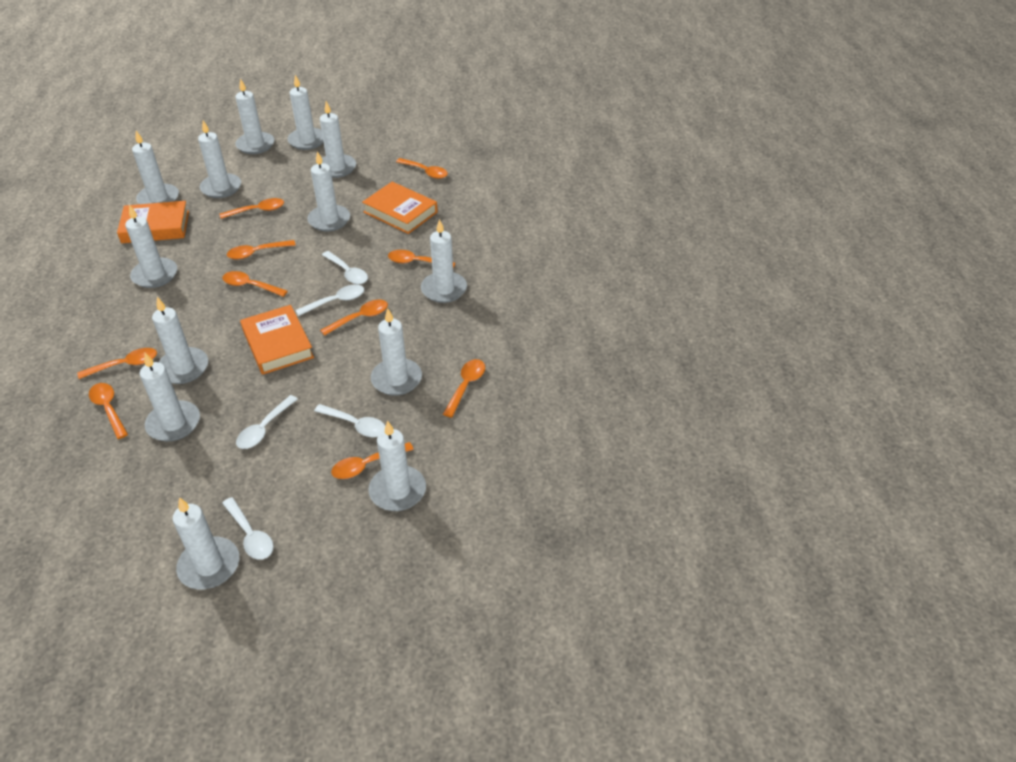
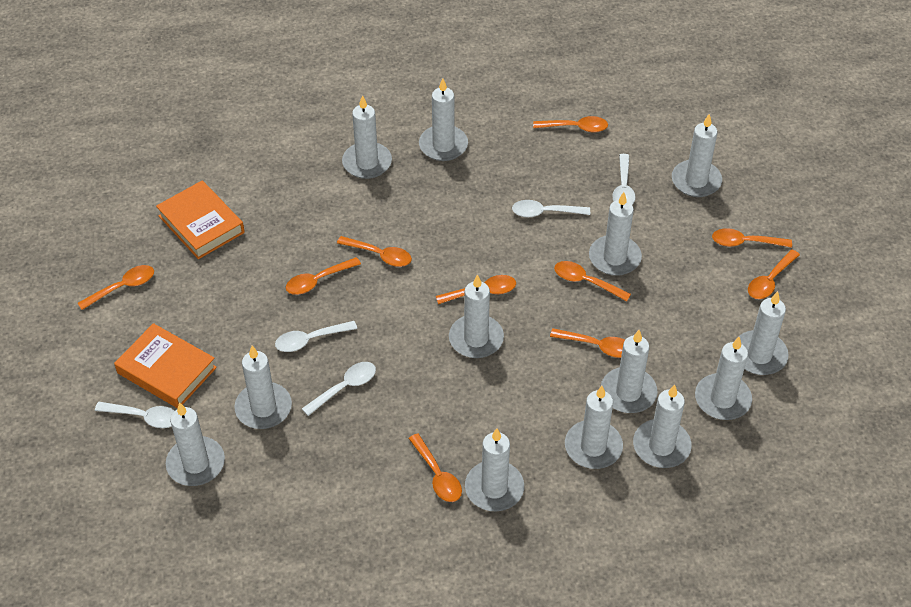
orange book: 3 -> 2

